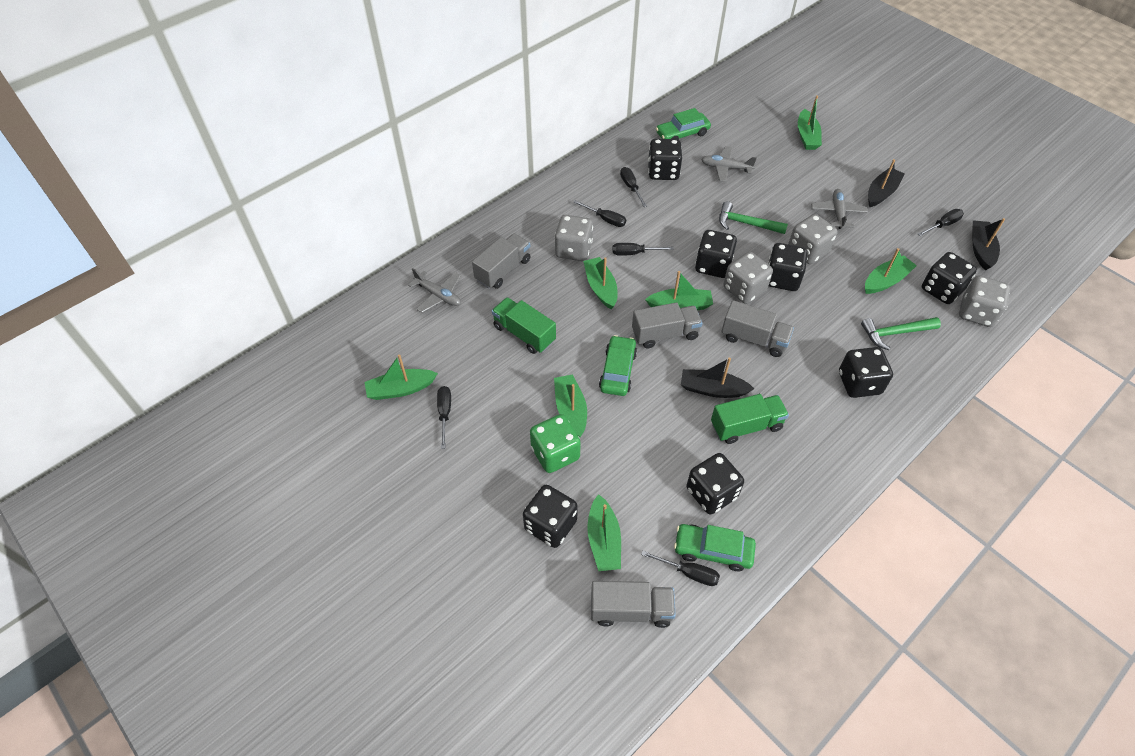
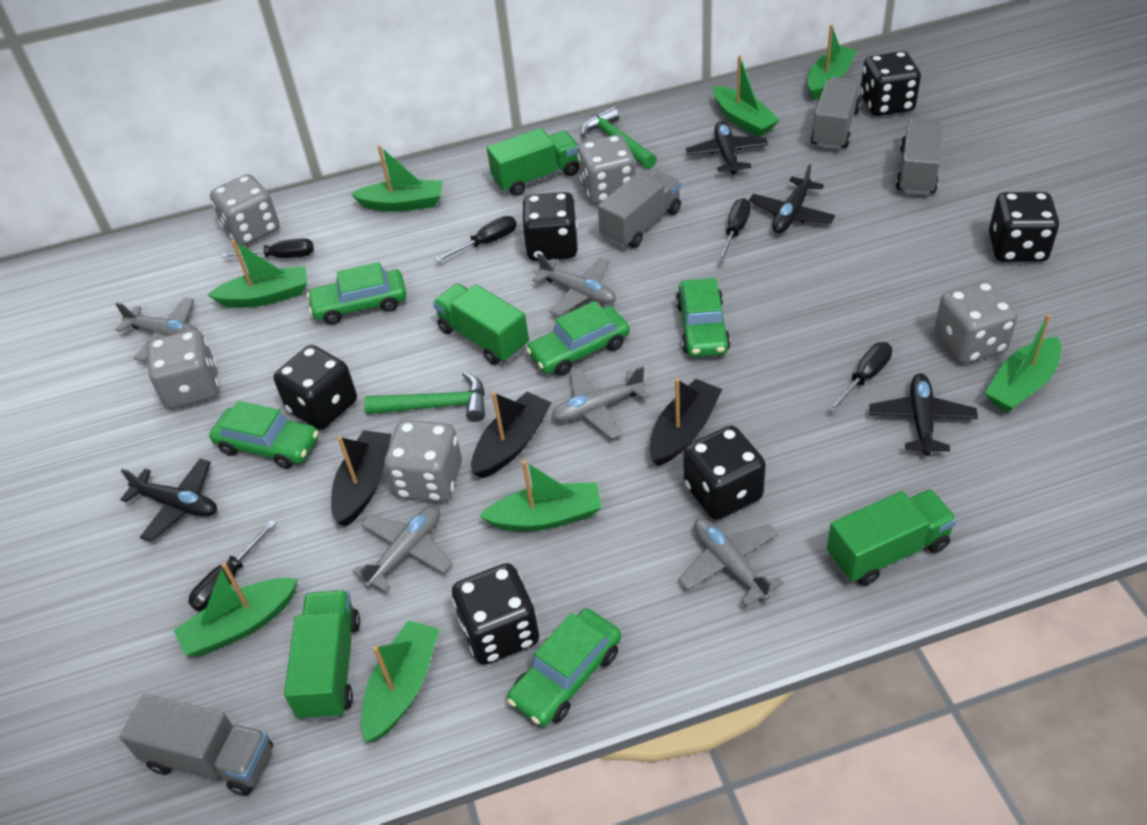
black dice: 7 -> 6
black plane: 0 -> 4
black screwdriver: 6 -> 5
green boat: 7 -> 8
green car: 3 -> 5
green dice: 1 -> 0
green truck: 2 -> 4
grey dice: 4 -> 5
grey plane: 3 -> 5

